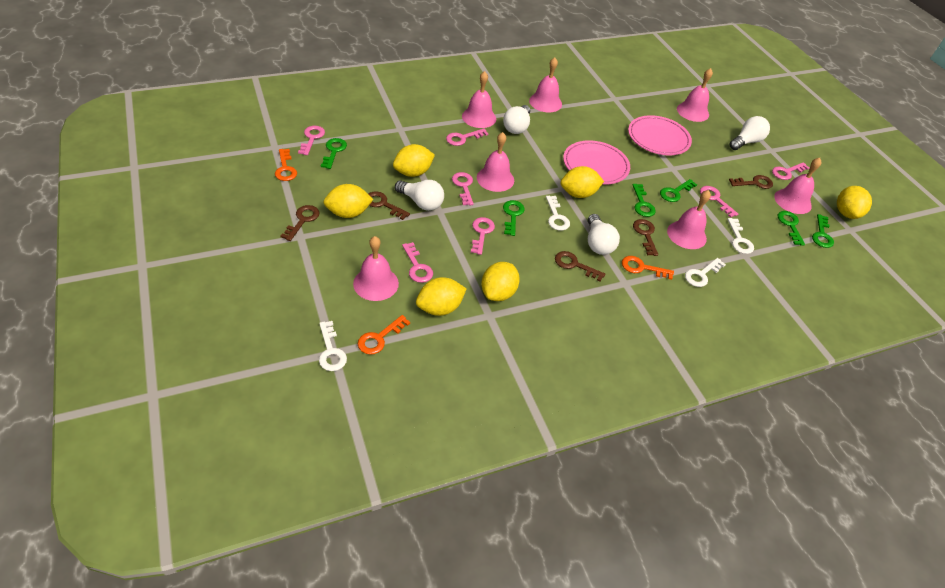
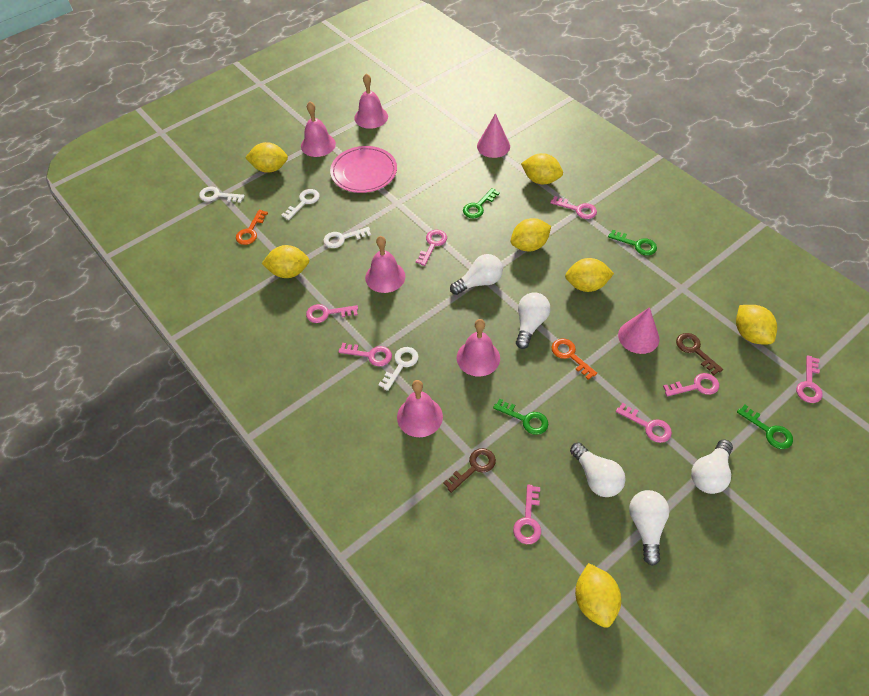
brown key: 5 -> 2
green key: 6 -> 4
orange key: 3 -> 2
pink bell: 7 -> 5
pink cone: 0 -> 2
pink key: 7 -> 8
pink plate: 2 -> 1
white light bulb: 4 -> 5
yellow lemon: 6 -> 7

